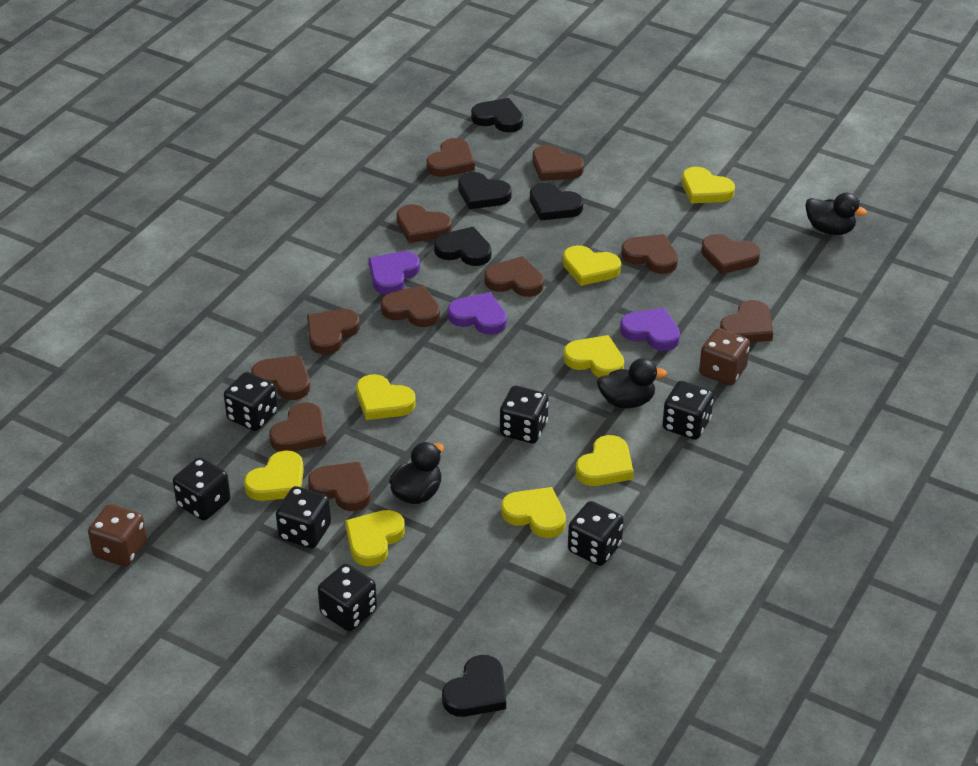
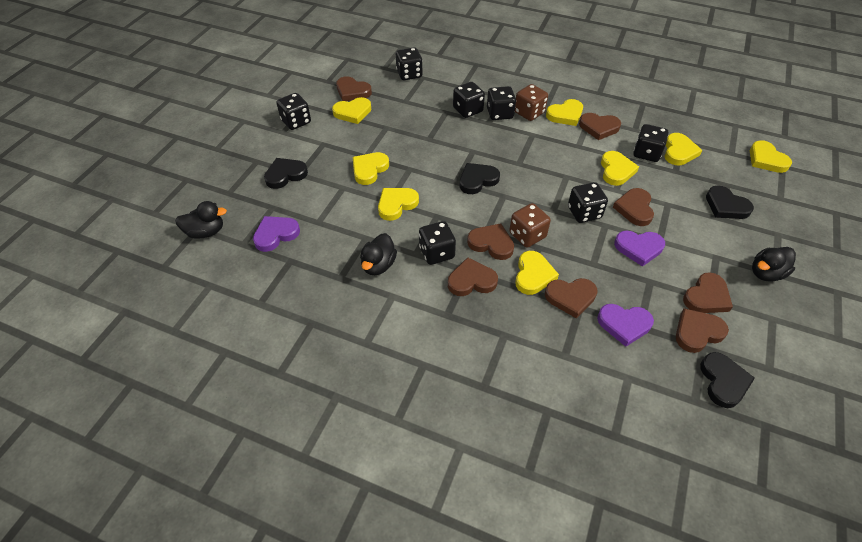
black heart: 5 -> 4
brown heart: 12 -> 8

